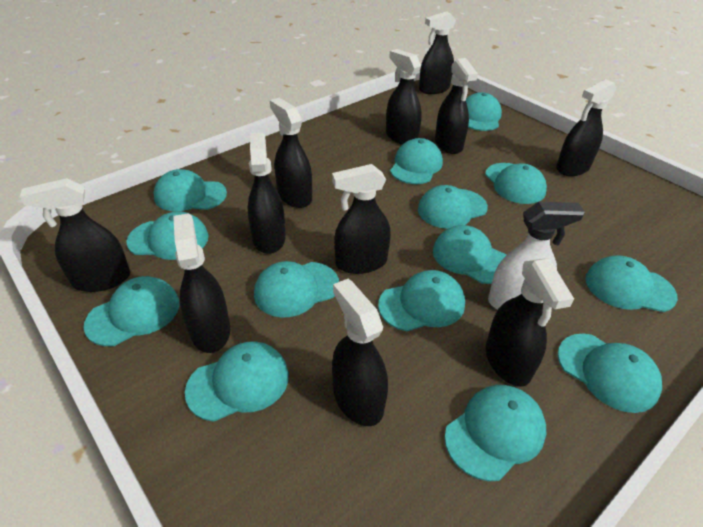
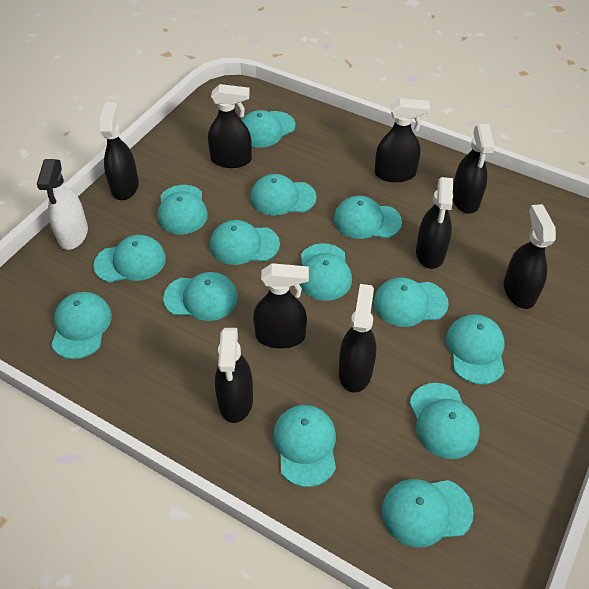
black spray bottle: 11 -> 9

